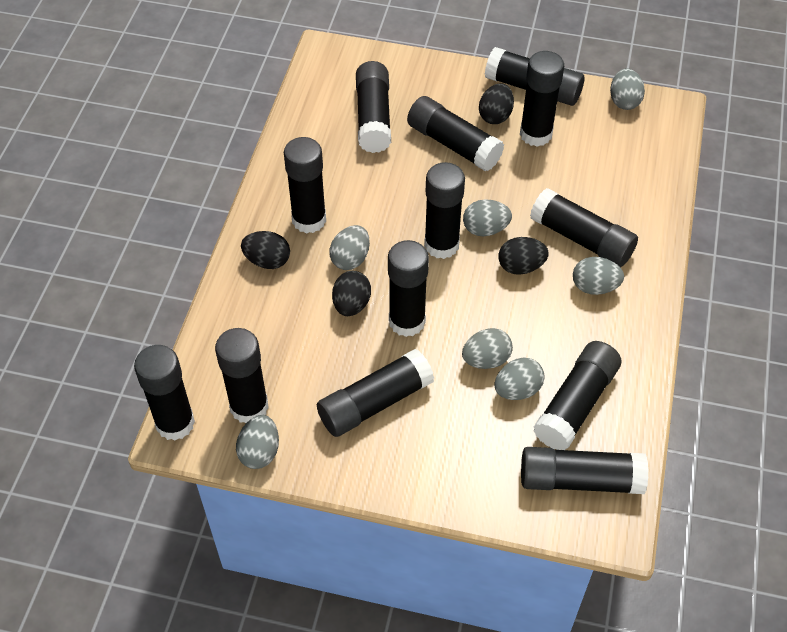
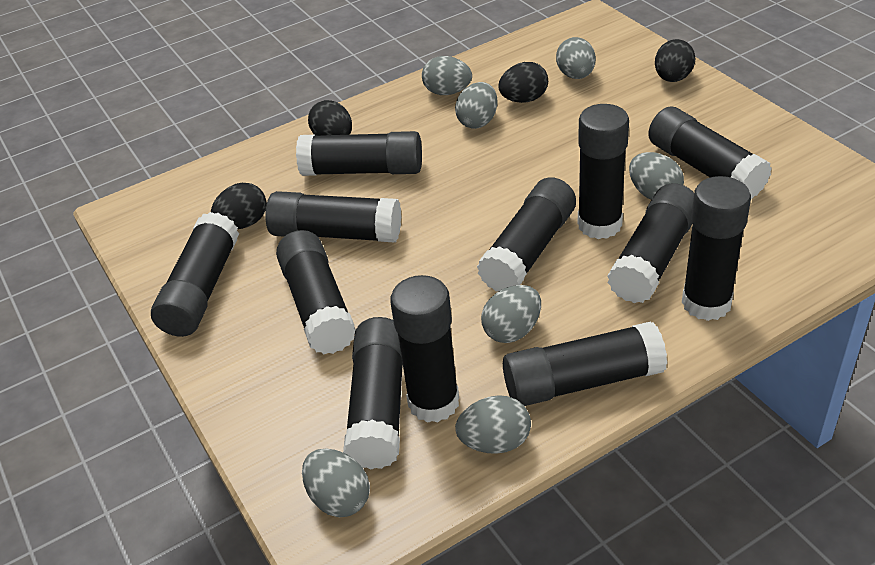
black glue stick: 13 -> 12

